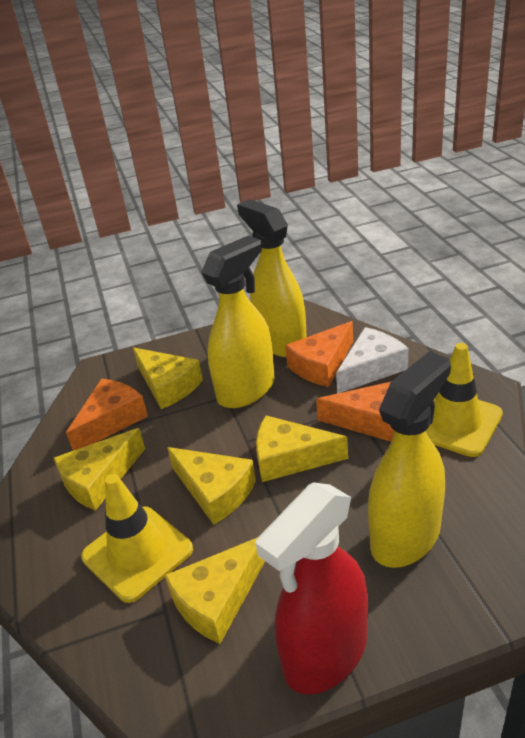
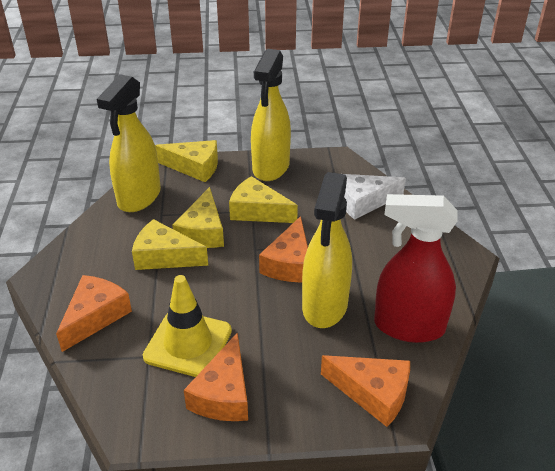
orange cheese: 3 -> 4
yellow cheese: 5 -> 4
yellow traffic cone: 2 -> 1

